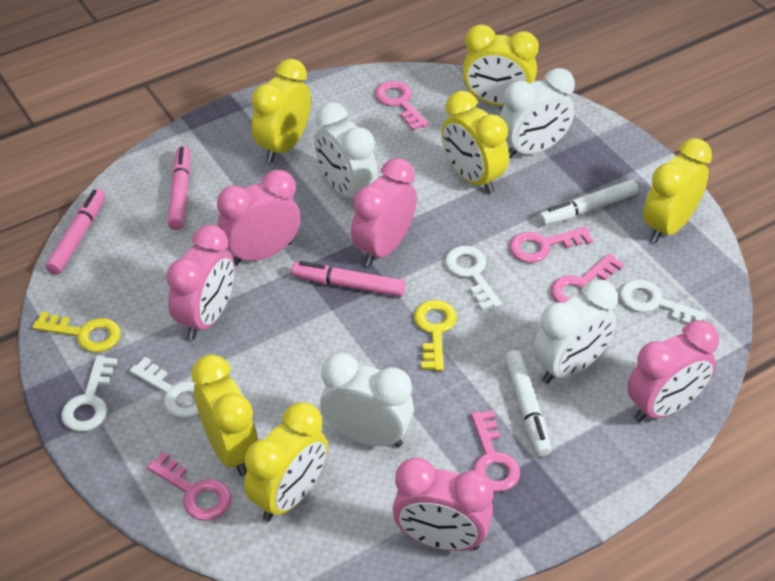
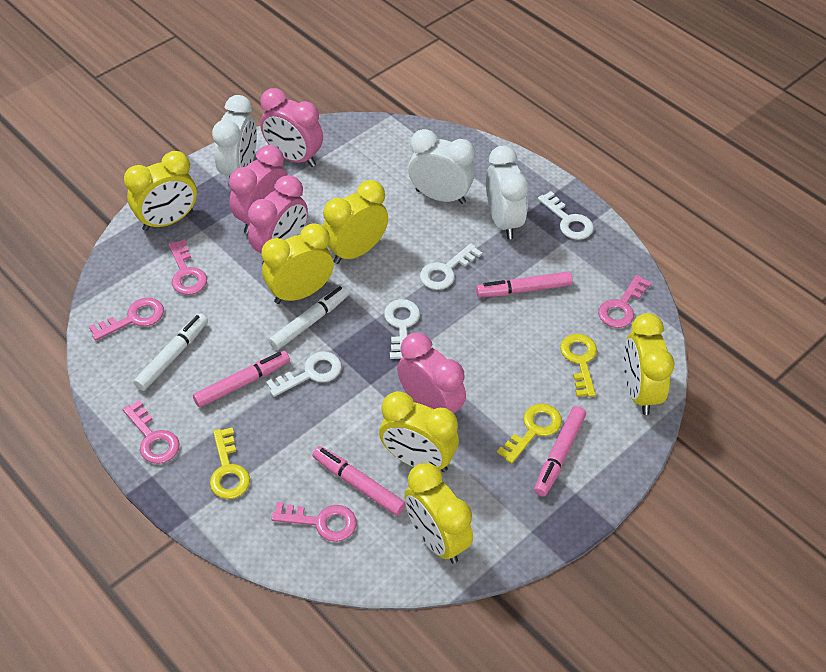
pink clock: 5 -> 4
pink marker: 3 -> 4
white clock: 4 -> 3
yellow key: 2 -> 3

